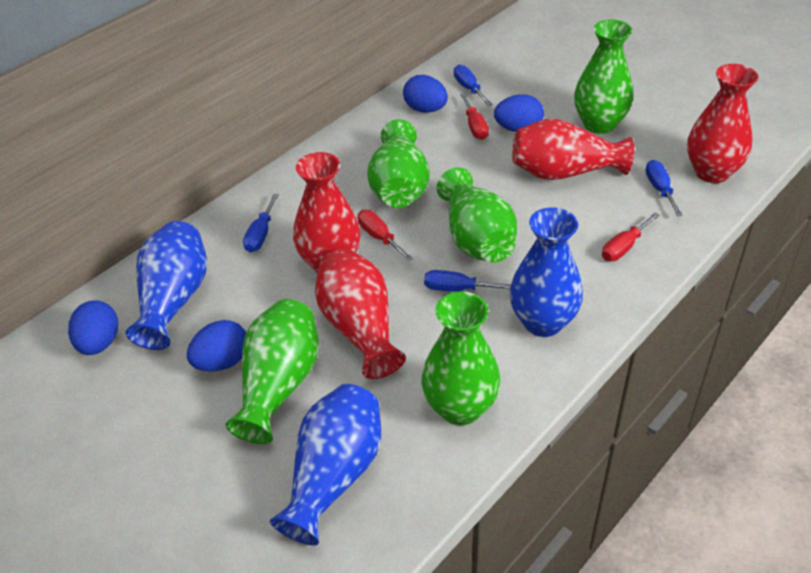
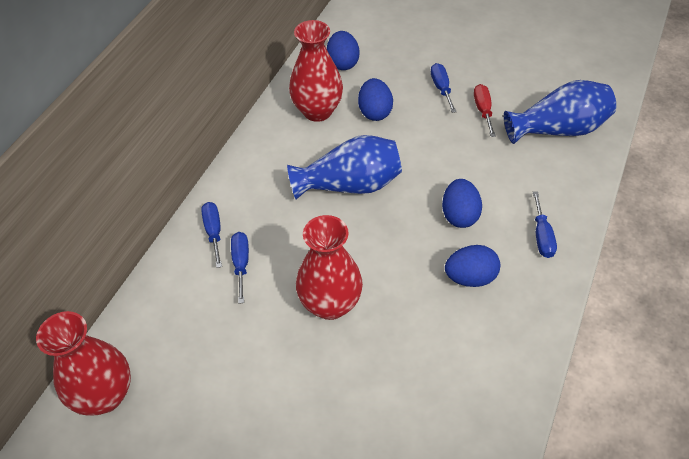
blue vase: 3 -> 2
green vase: 5 -> 0
red screwdriver: 3 -> 1
red vase: 4 -> 3

